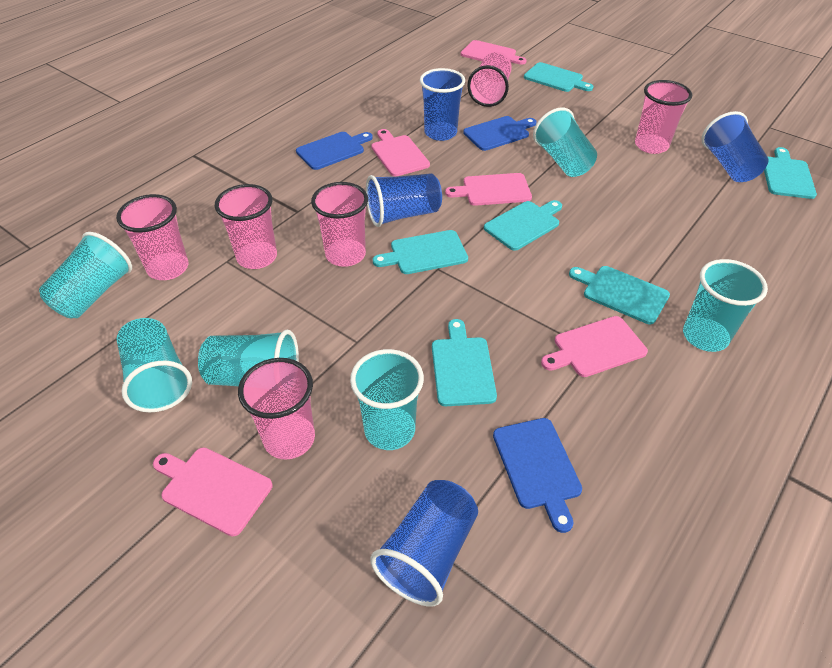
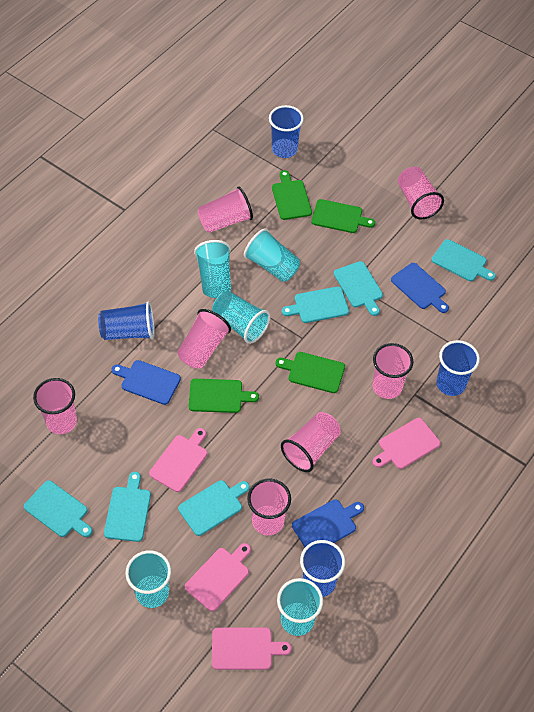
green cutting board: 0 -> 4
pink cup: 6 -> 7
pink cutting board: 5 -> 4
turquoise cup: 6 -> 5

